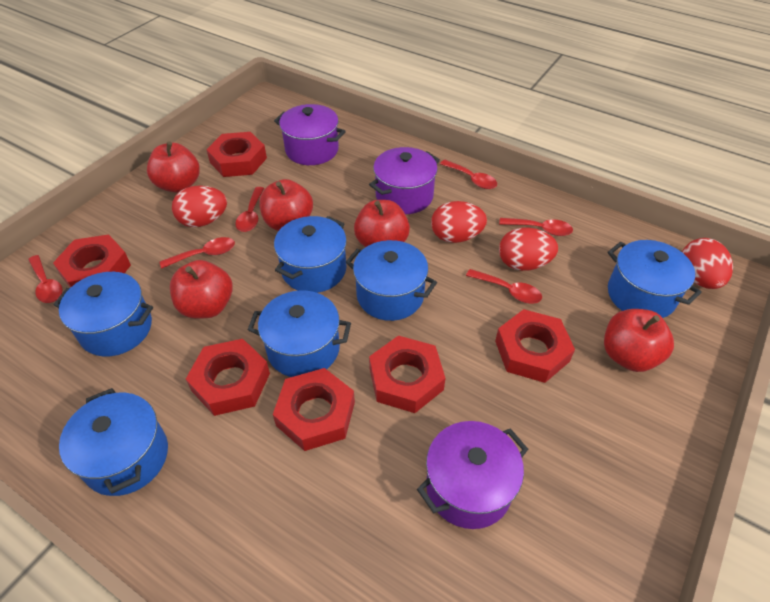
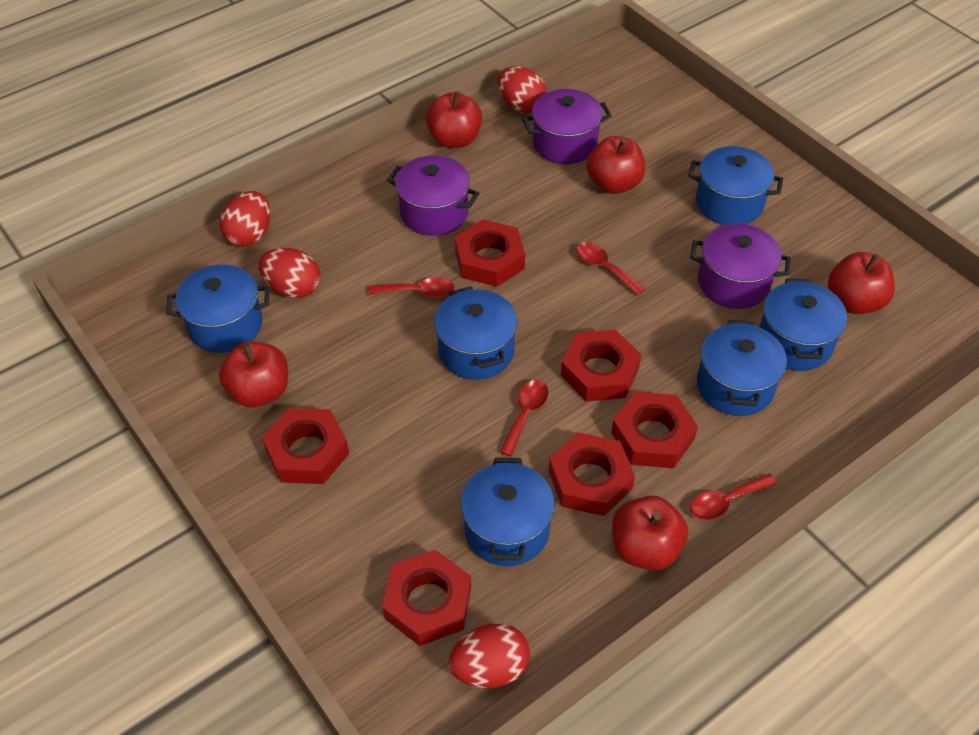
red spoon: 6 -> 4

